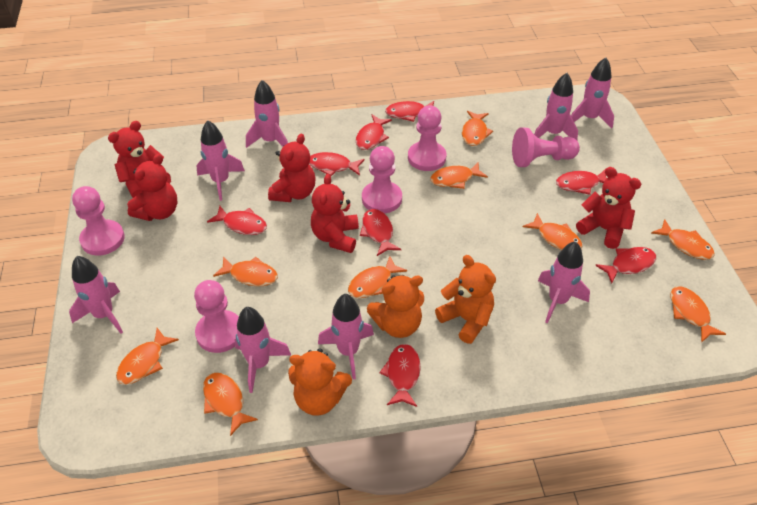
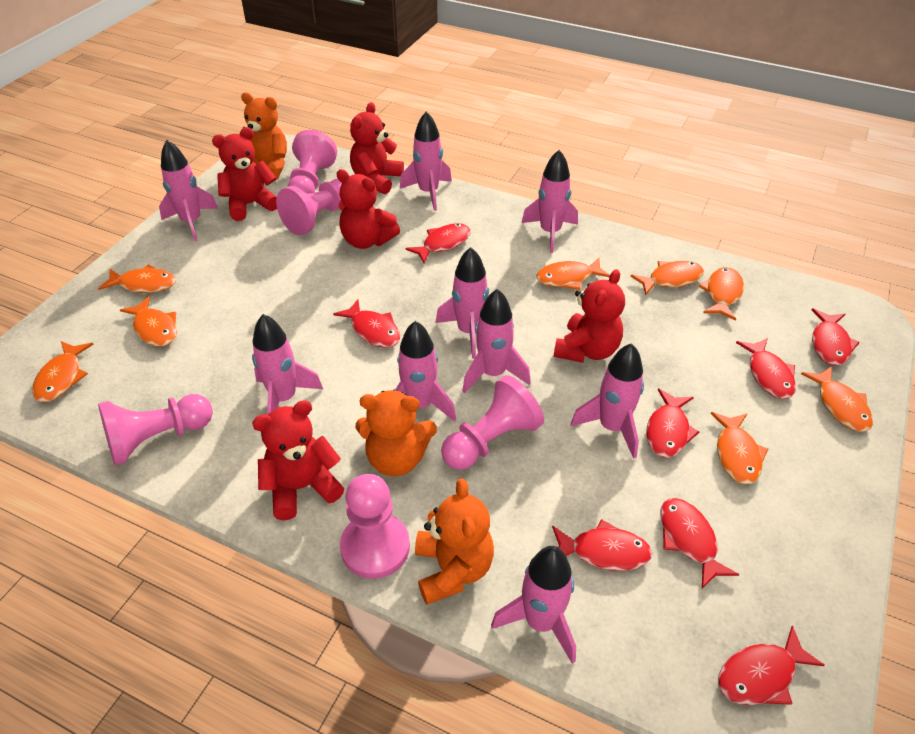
orange fish: 9 -> 8
pink rocket: 8 -> 9

